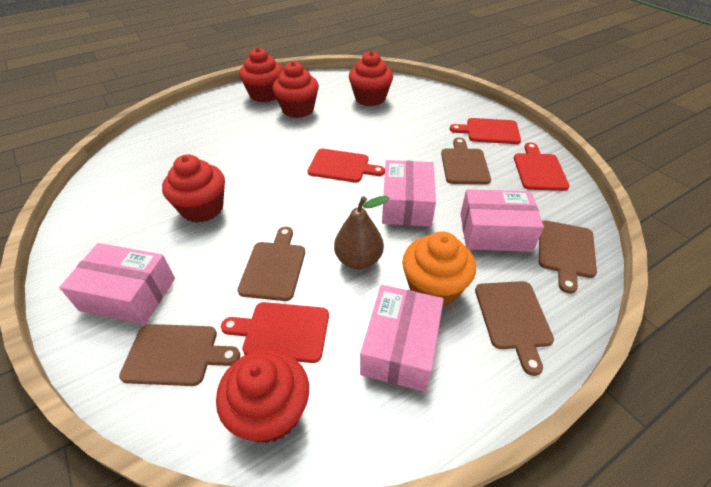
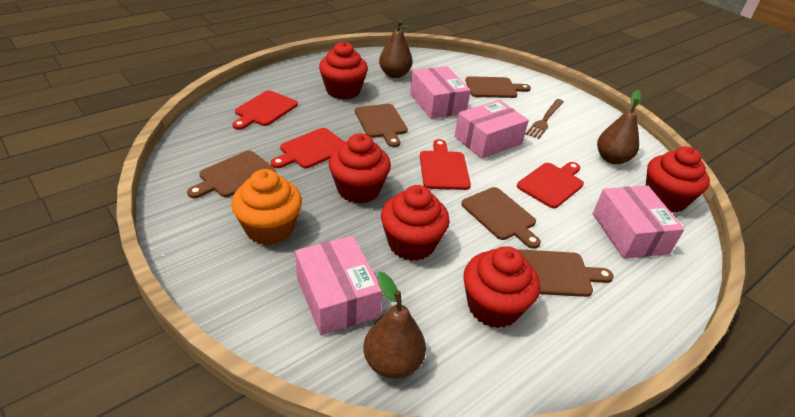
brown fork: 0 -> 1
brown pear: 1 -> 3

